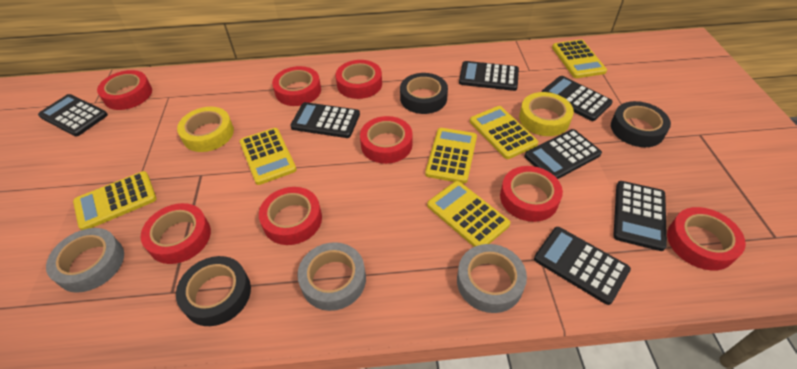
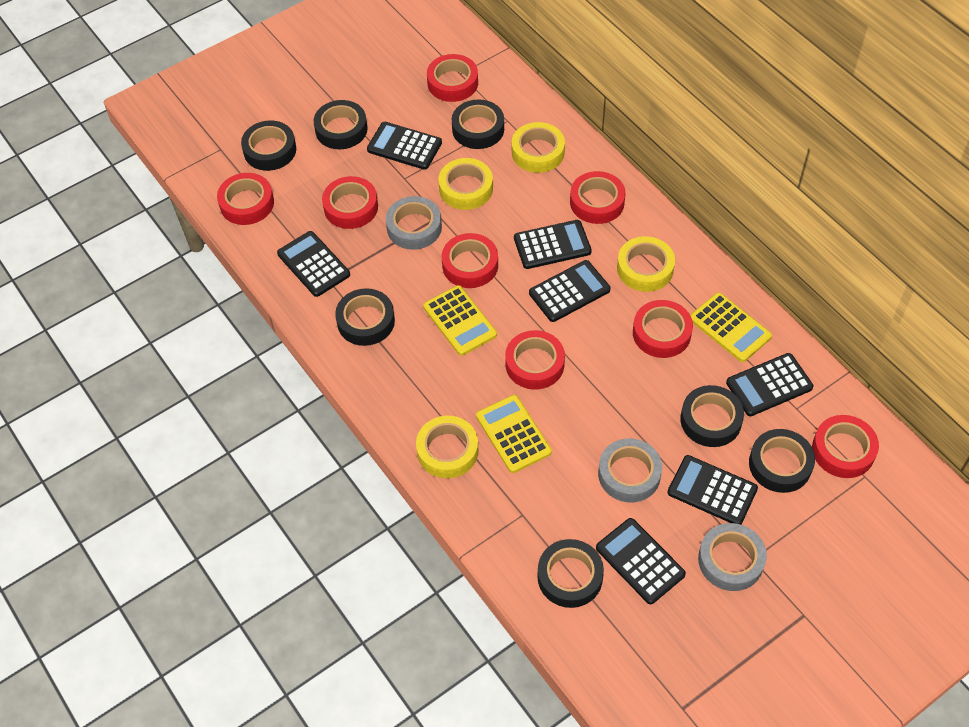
black tape: 3 -> 7
yellow calculator: 6 -> 3
yellow tape: 2 -> 4

